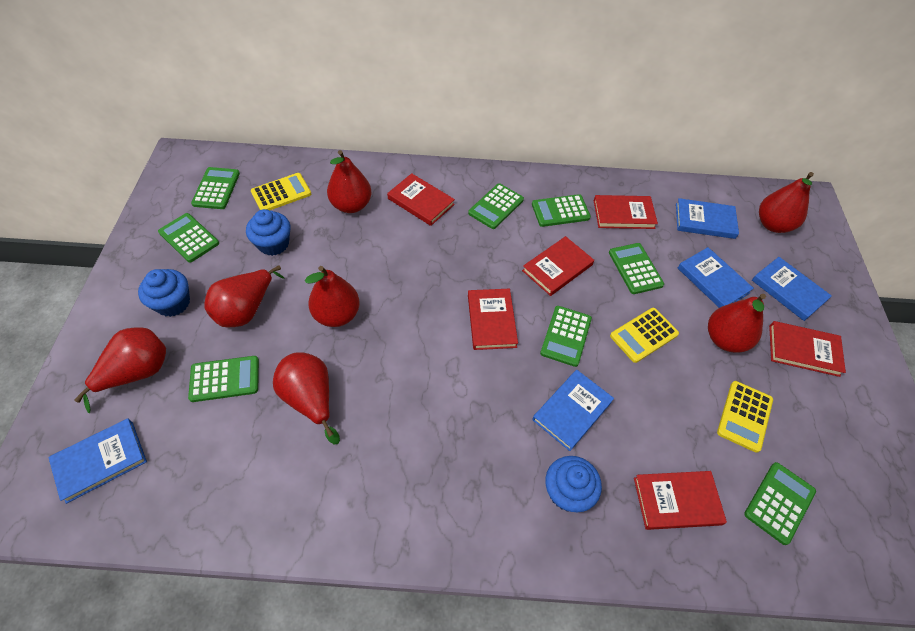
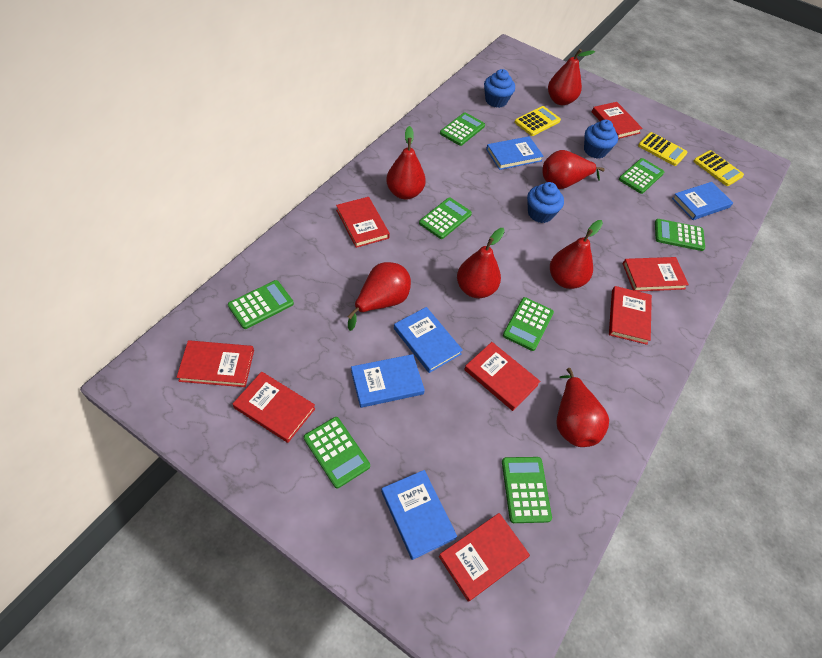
red book: 6 -> 8

